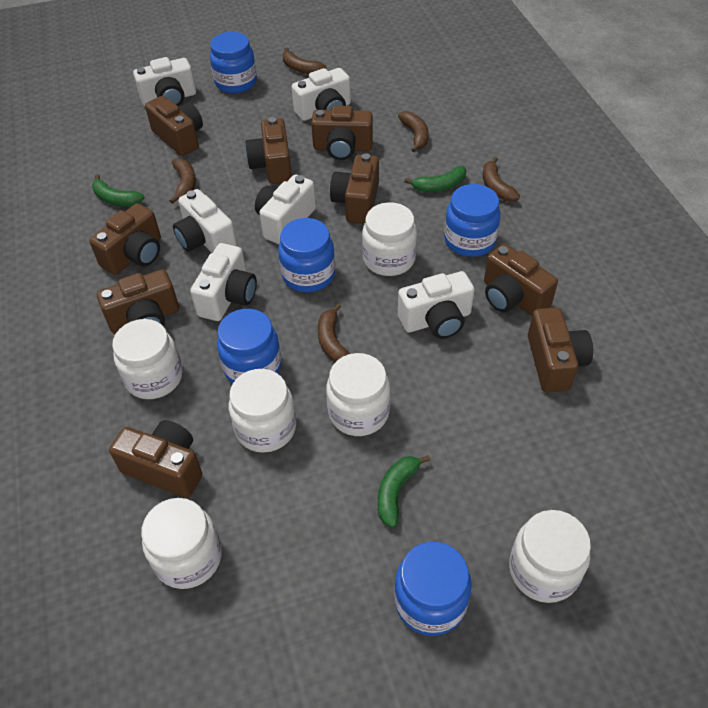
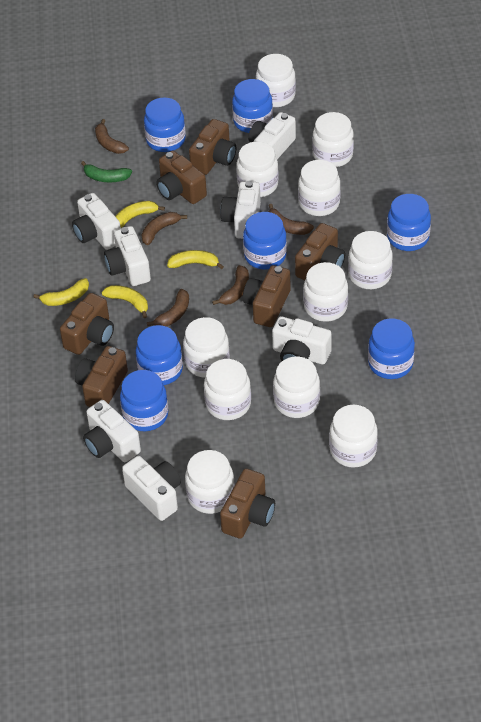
blue jar: 5 -> 7
brown camera: 9 -> 7
green banana: 3 -> 1
white camera: 6 -> 7
white jar: 6 -> 11
yellow banana: 0 -> 4

